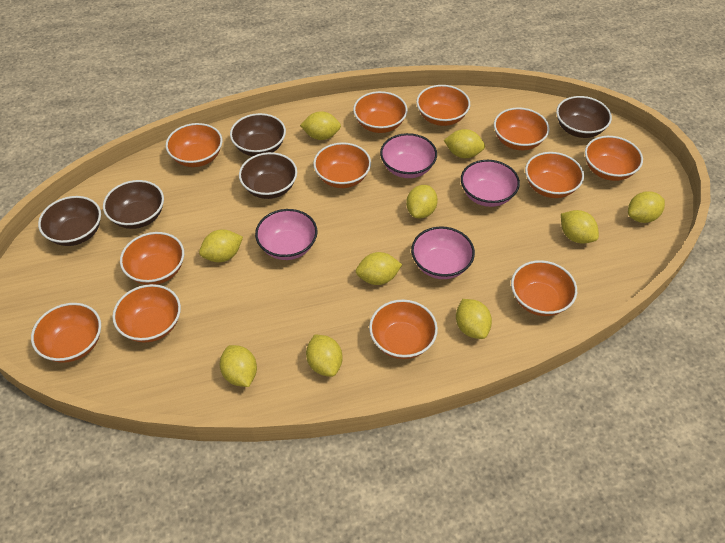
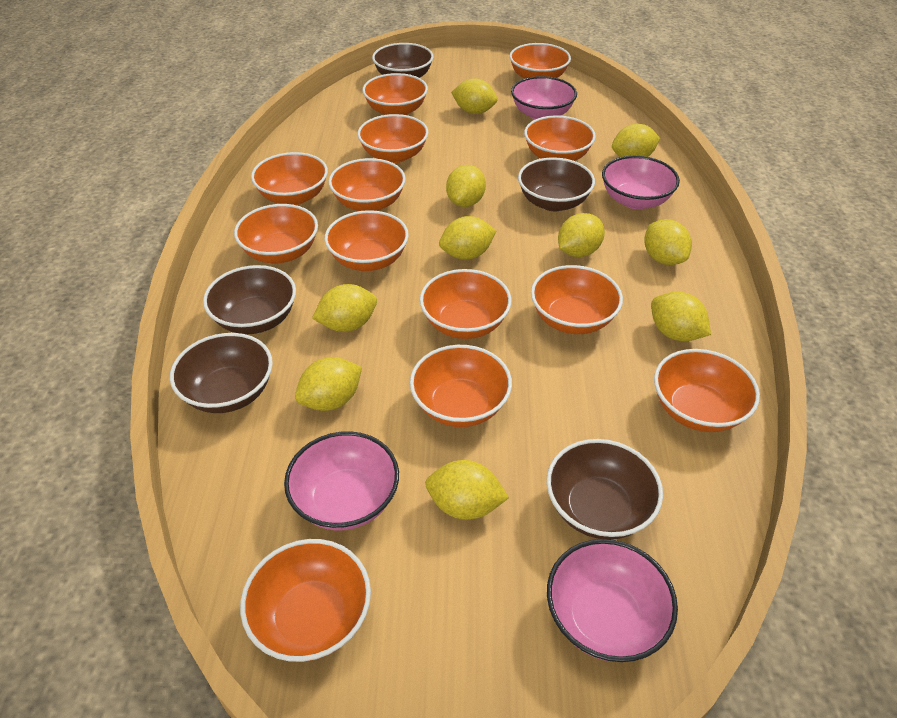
orange bowl: 12 -> 13

